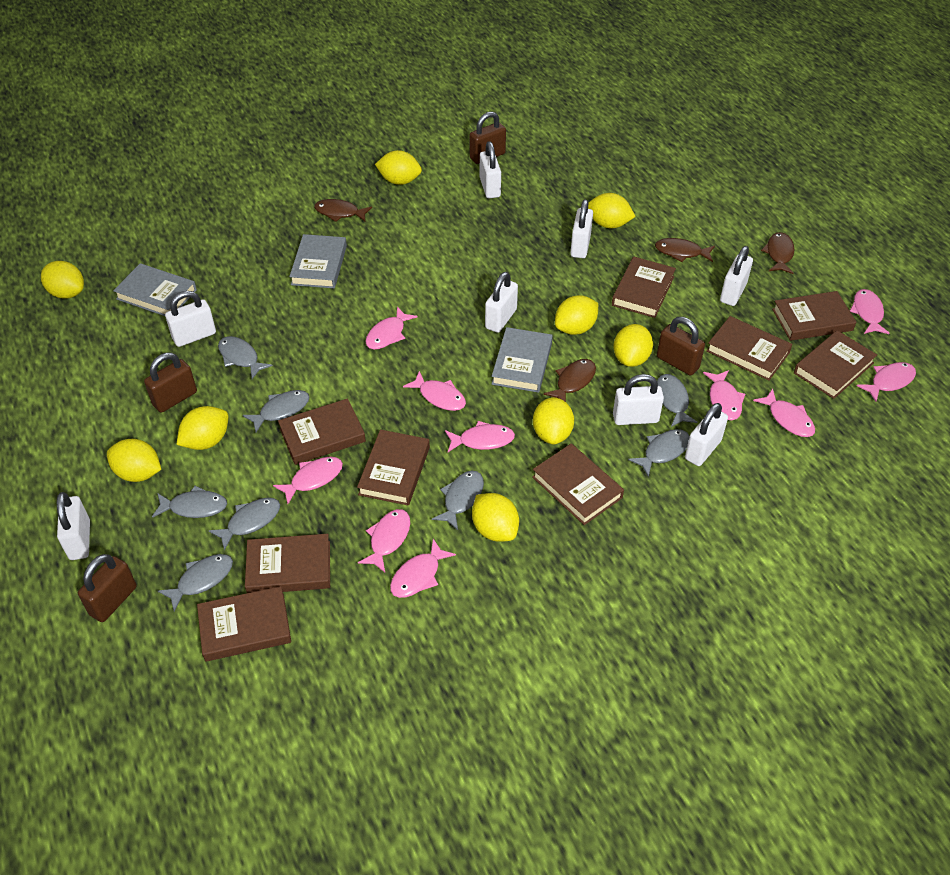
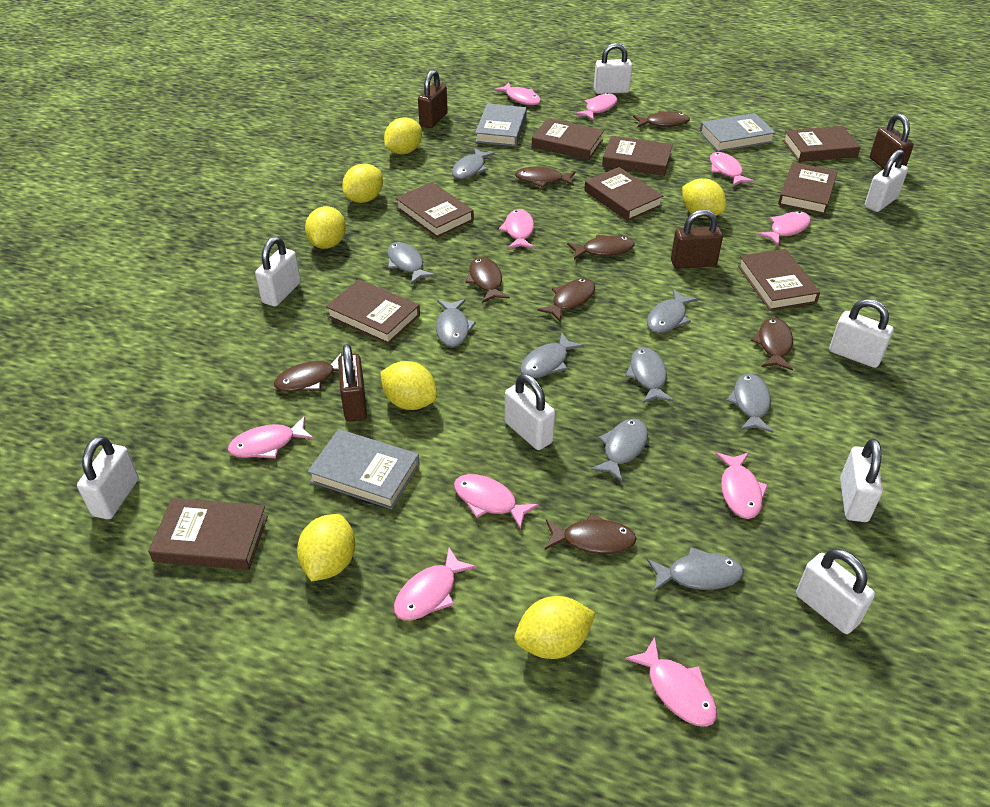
brown fish: 4 -> 8
grey fish: 8 -> 9
yellow lemon: 9 -> 7

